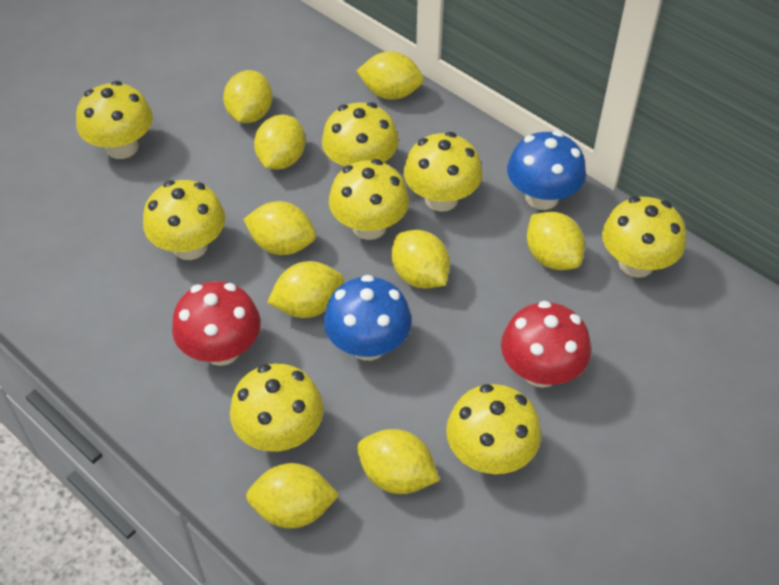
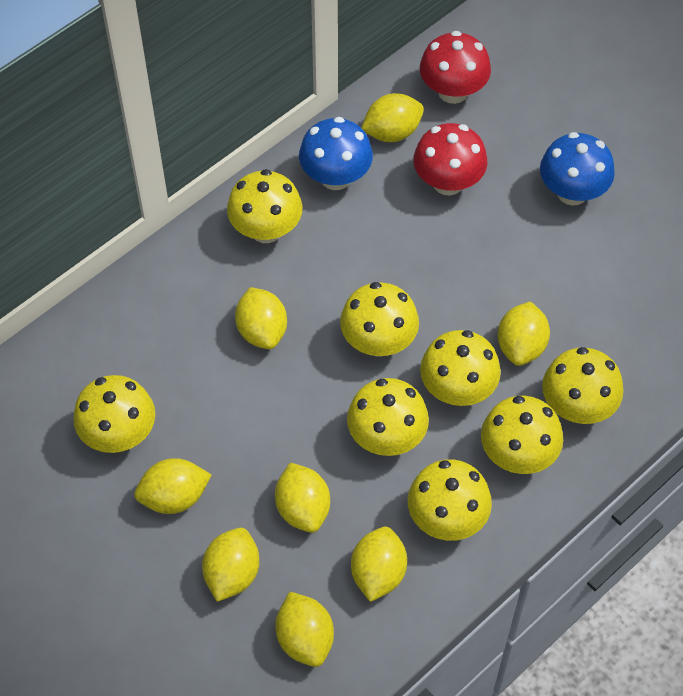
yellow lemon: 9 -> 8

